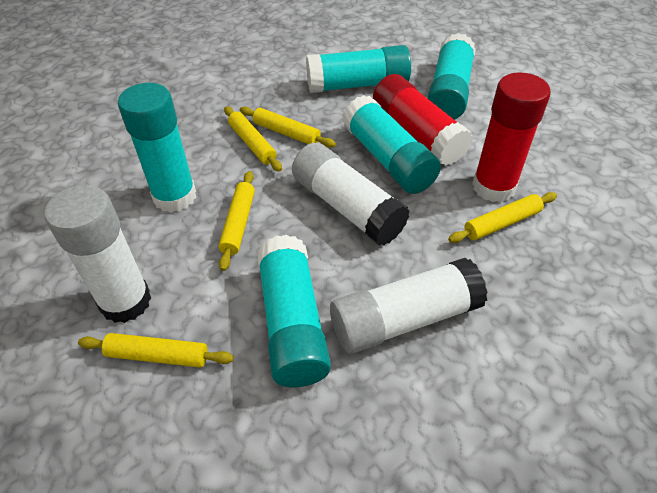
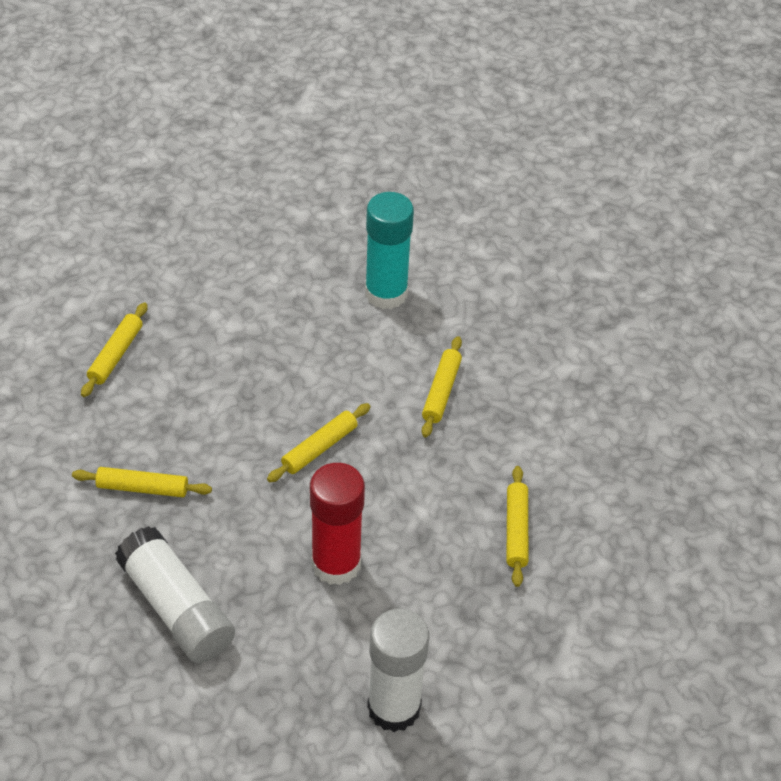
red glue stick: 2 -> 1
turquoise glue stick: 5 -> 1
white glue stick: 3 -> 2

